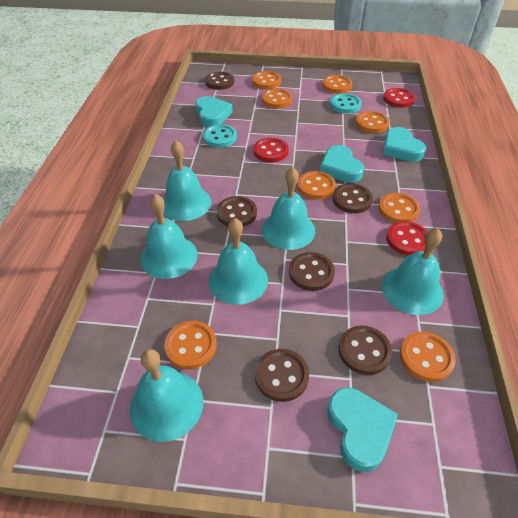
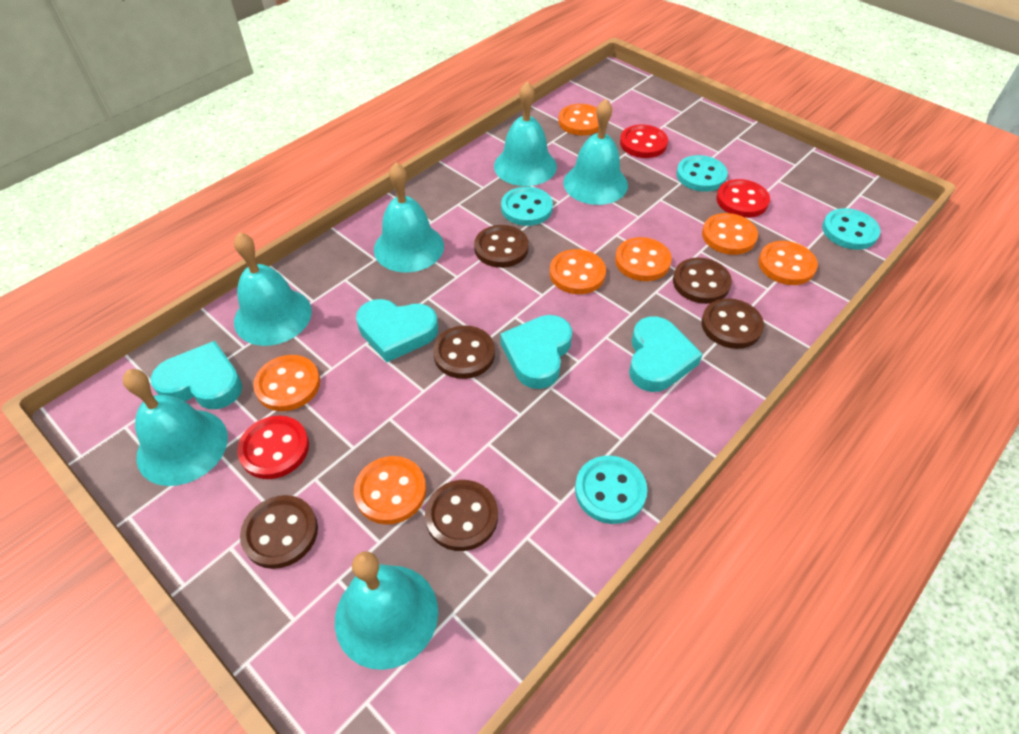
orange button: 8 -> 7
turquoise button: 2 -> 4

